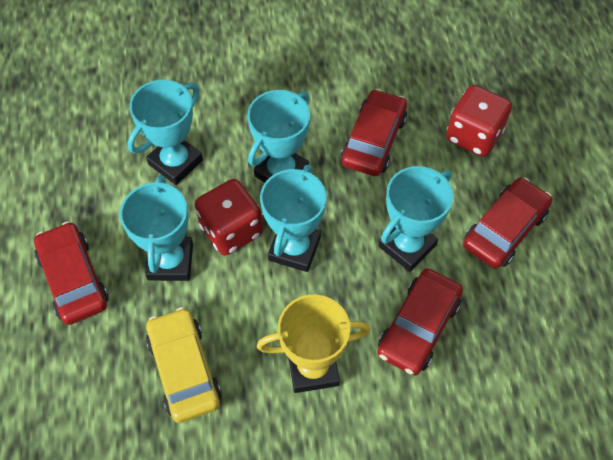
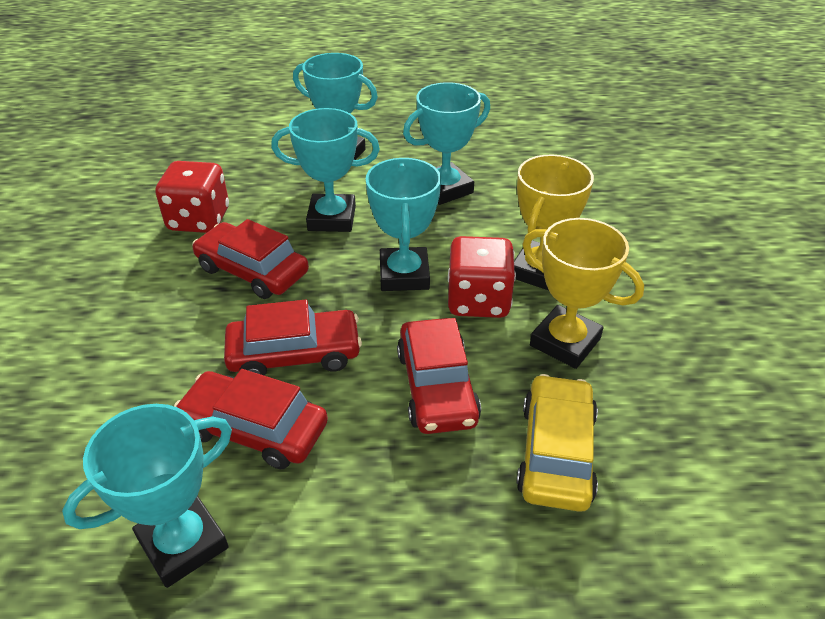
yellow trophy: 1 -> 2

